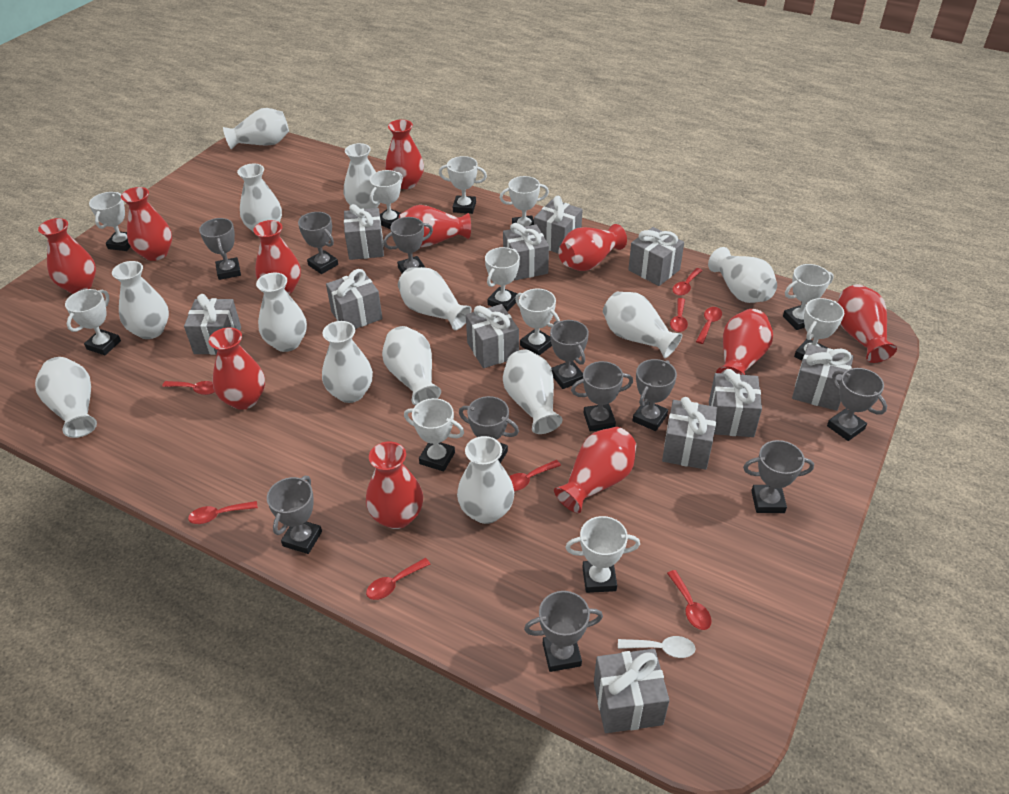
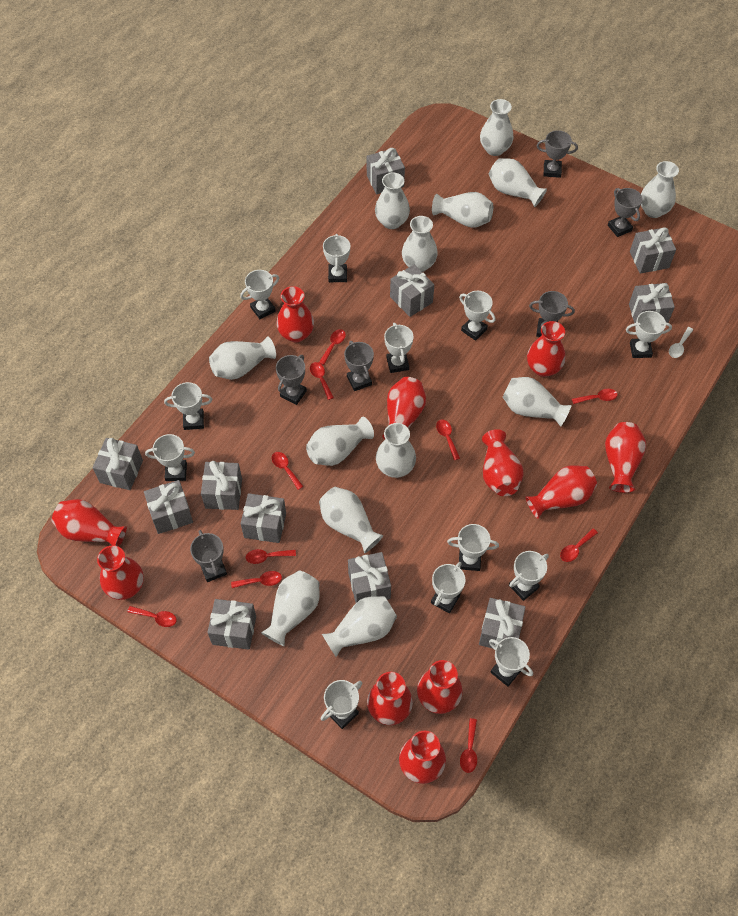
grey trophy: 11 -> 6
red spoon: 8 -> 10
white trophy: 11 -> 12

